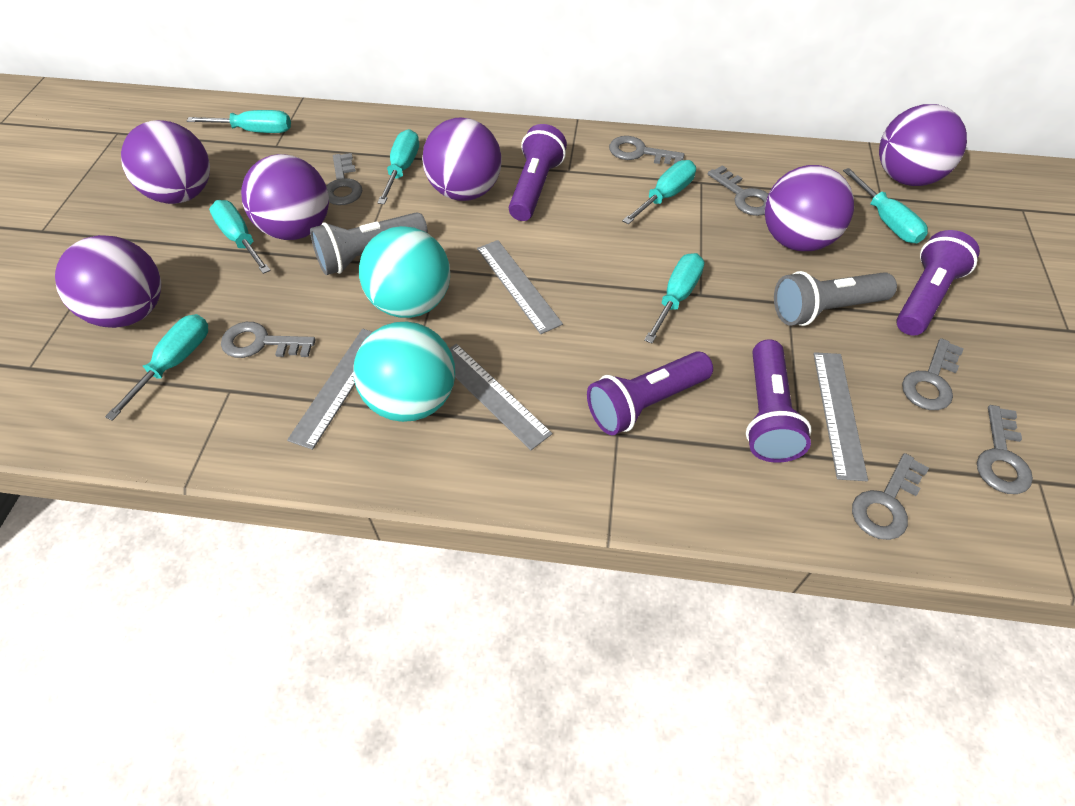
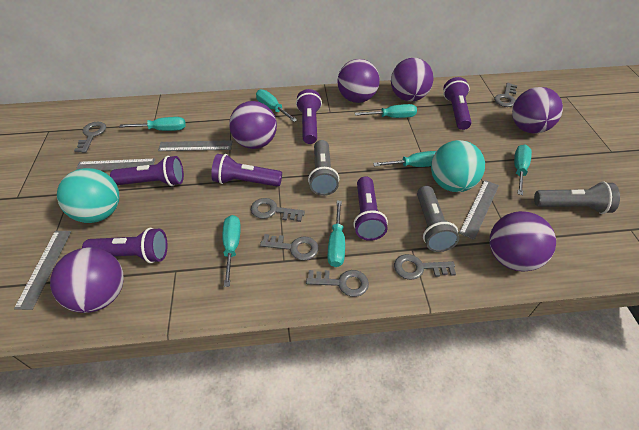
grey flashlight: 2 -> 3
grey key: 7 -> 6
purple flashlight: 4 -> 6

